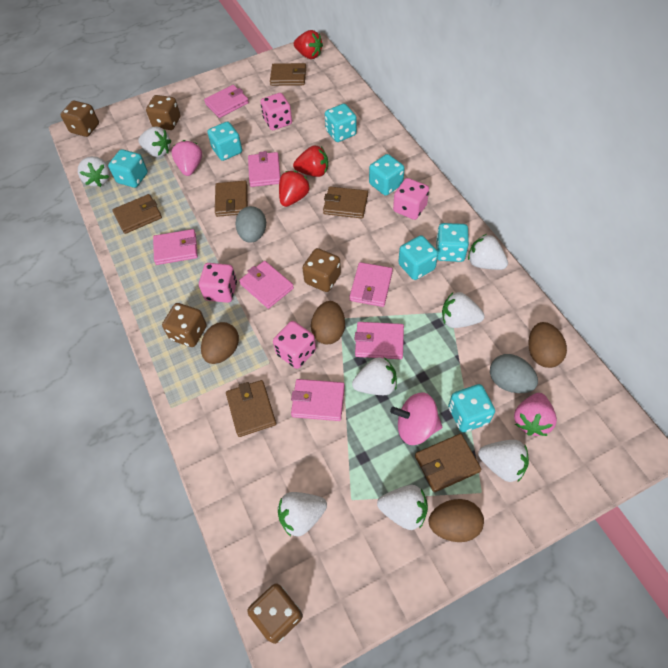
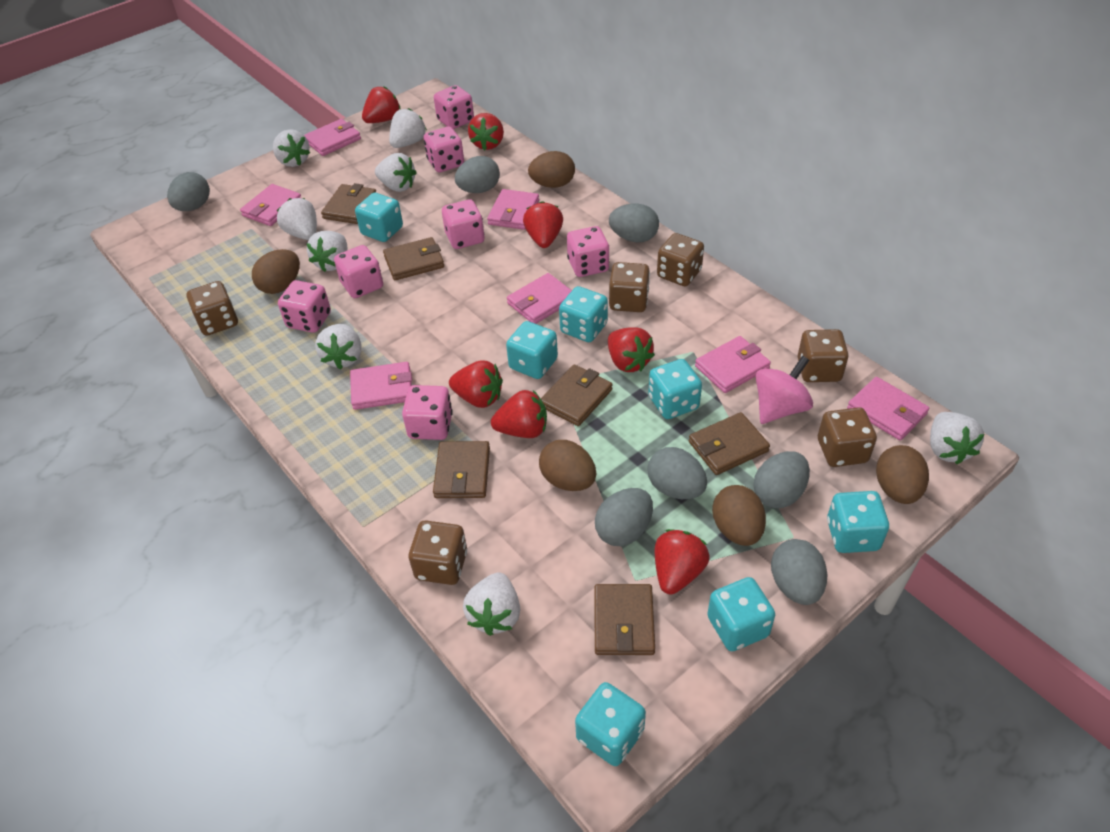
brown dice: 5 -> 6
brown egg: 4 -> 5
grey egg: 2 -> 7
pink dice: 4 -> 7
pink strawberry: 2 -> 0
red strawberry: 3 -> 7

